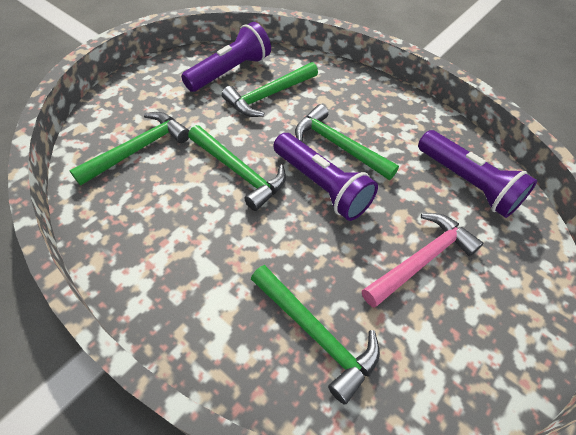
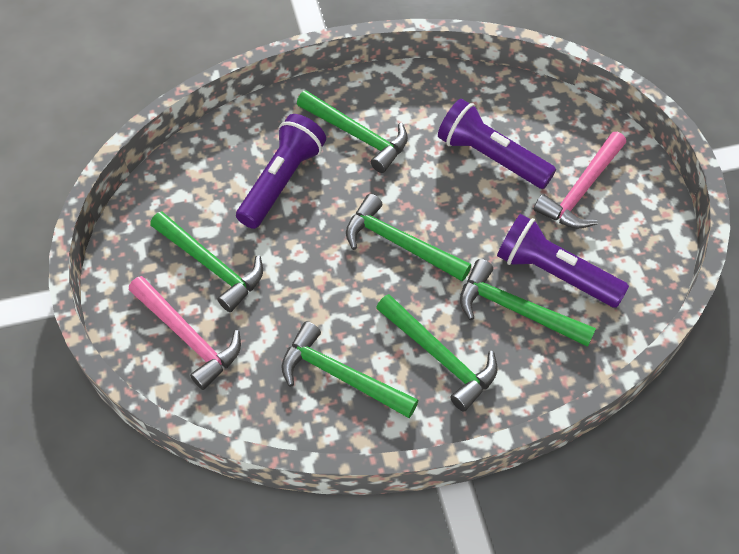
green hammer: 5 -> 6
pink hammer: 1 -> 2

